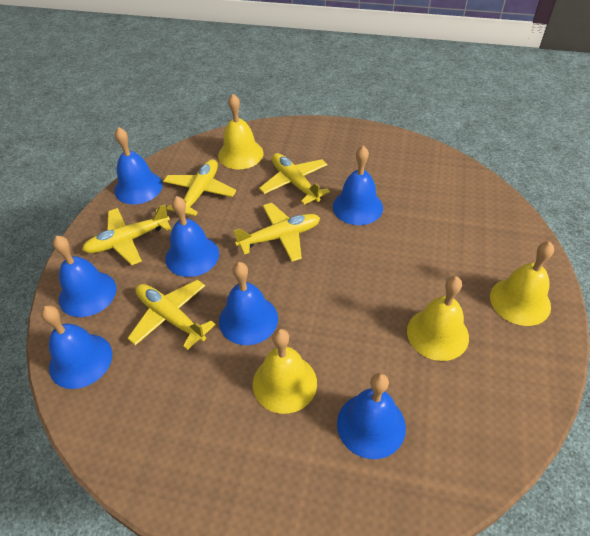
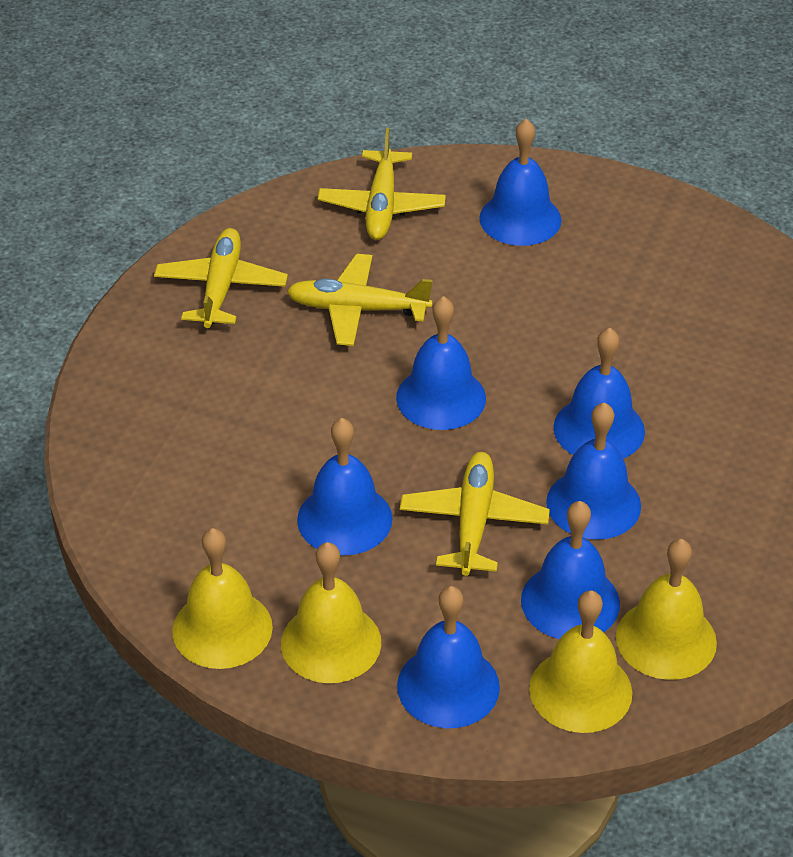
yellow plane: 5 -> 4

